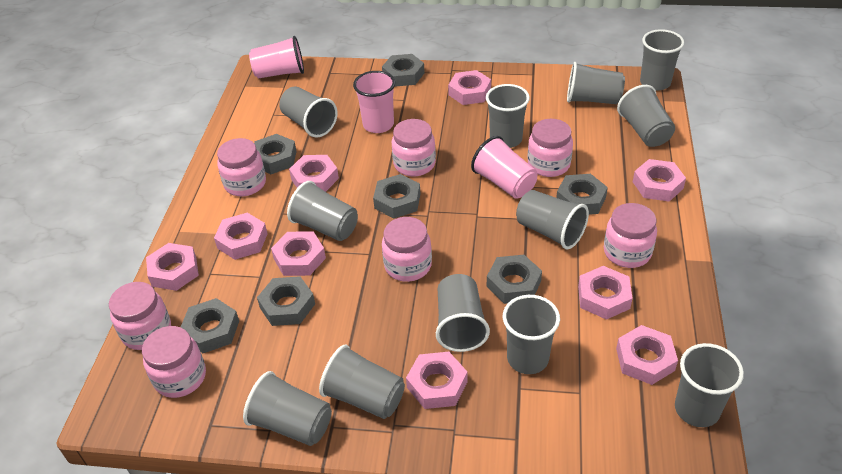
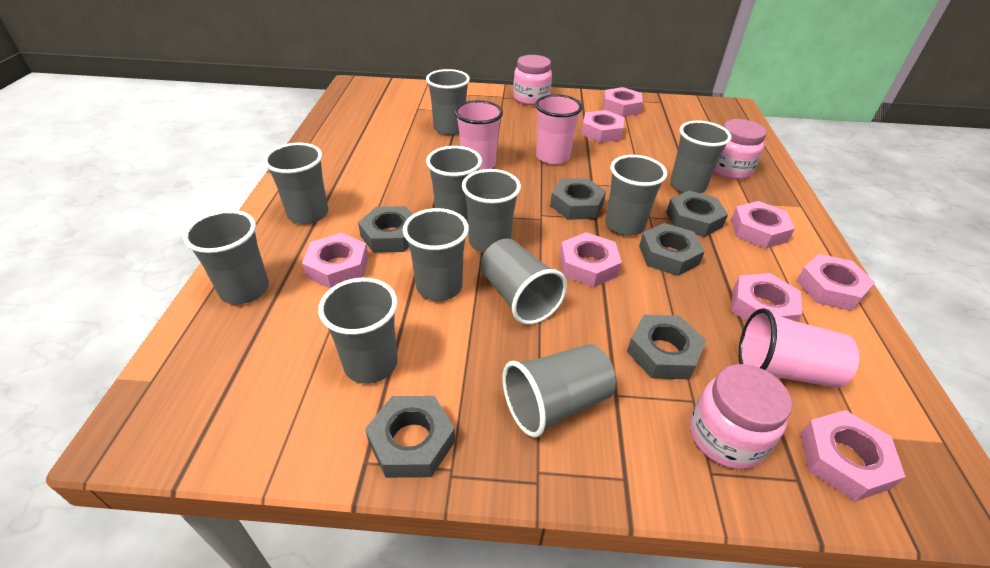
grey cup: 12 -> 11
grey nut: 7 -> 6
pink jar: 7 -> 3
pink nut: 9 -> 8

